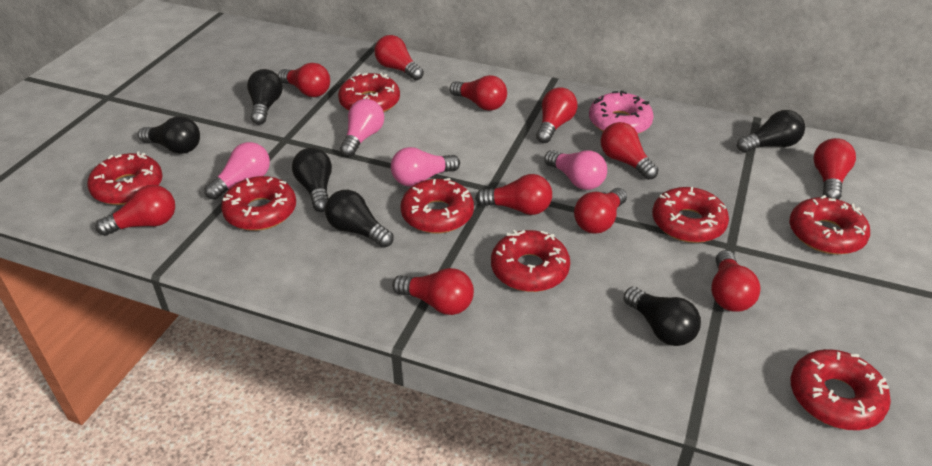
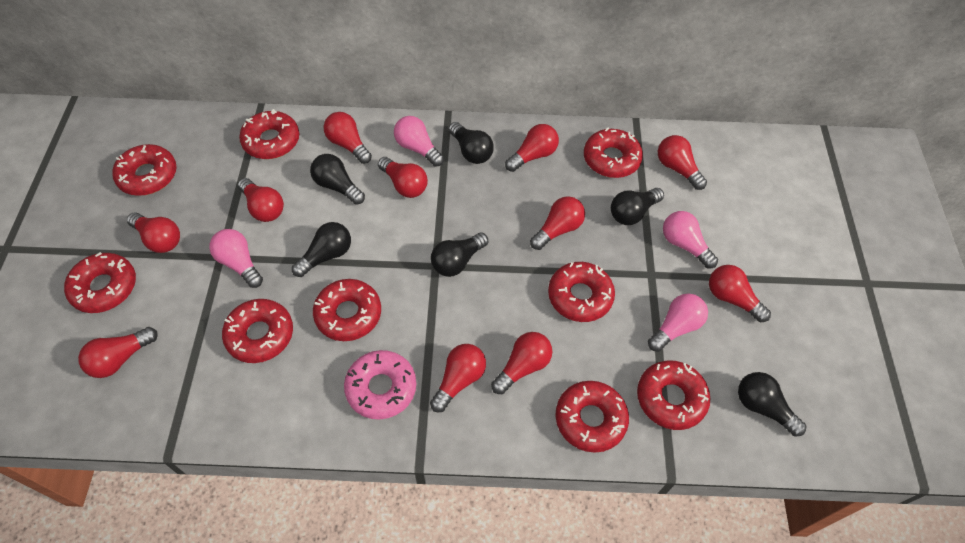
red donut: 8 -> 9

